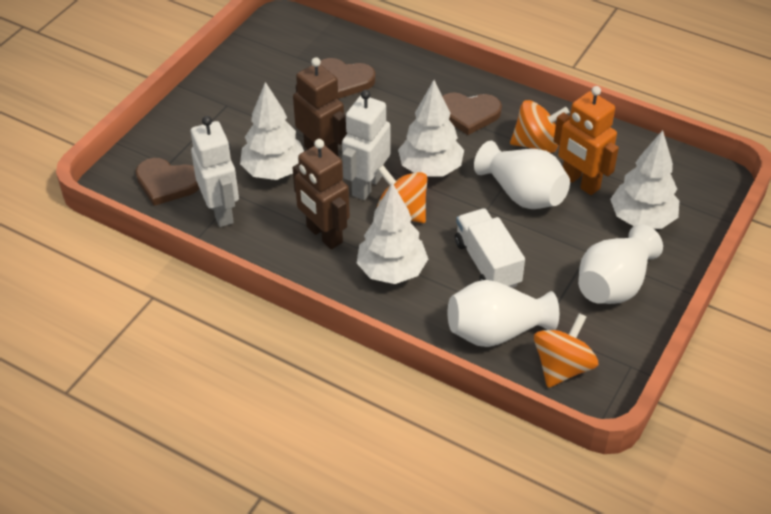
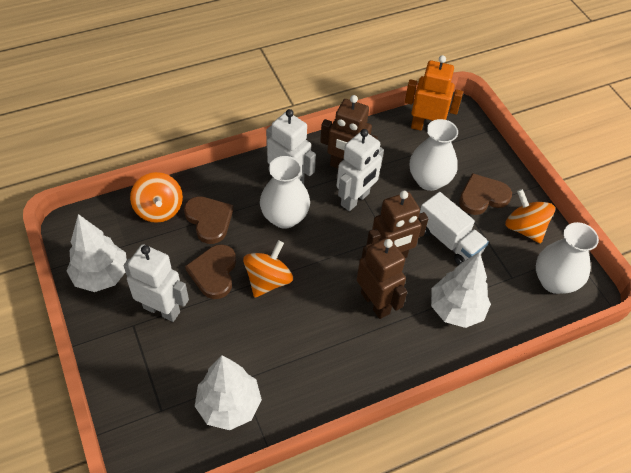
brown robot: 2 -> 3
white robot: 2 -> 3
white tree: 4 -> 3

